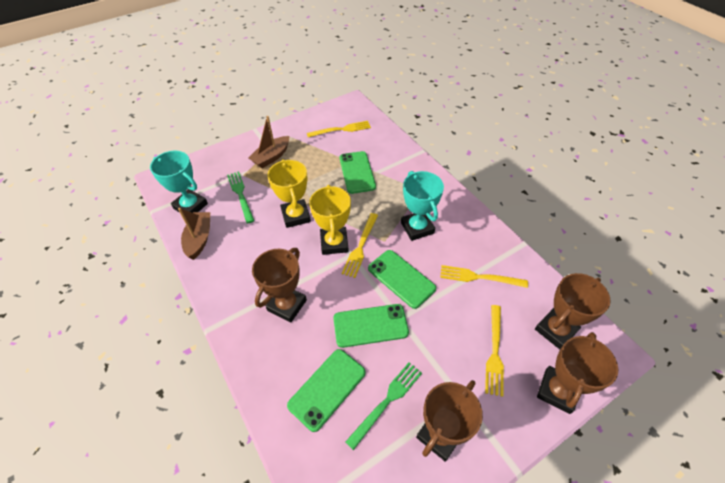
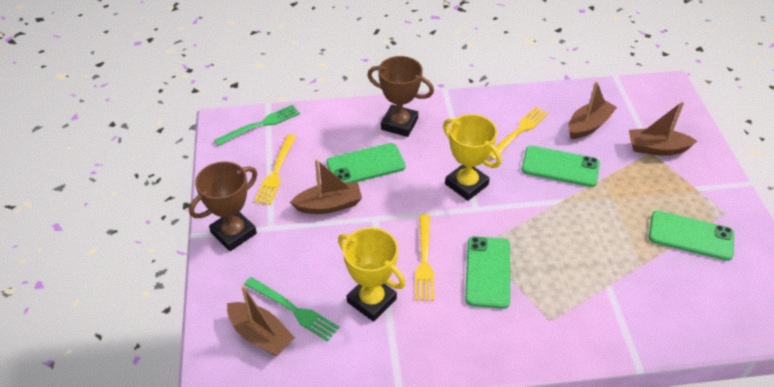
brown boat: 2 -> 4
brown trophy: 4 -> 2
turquoise trophy: 2 -> 0
yellow fork: 4 -> 3

